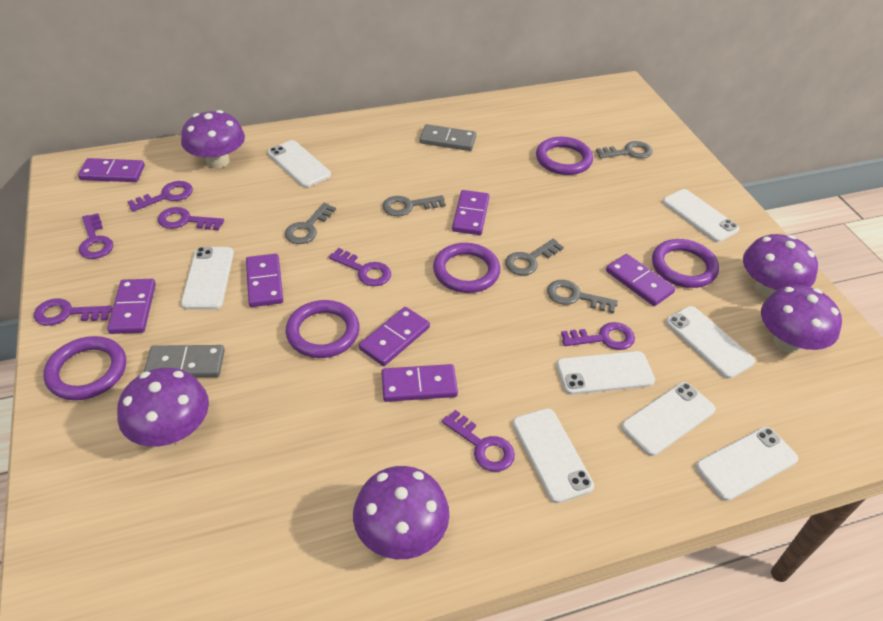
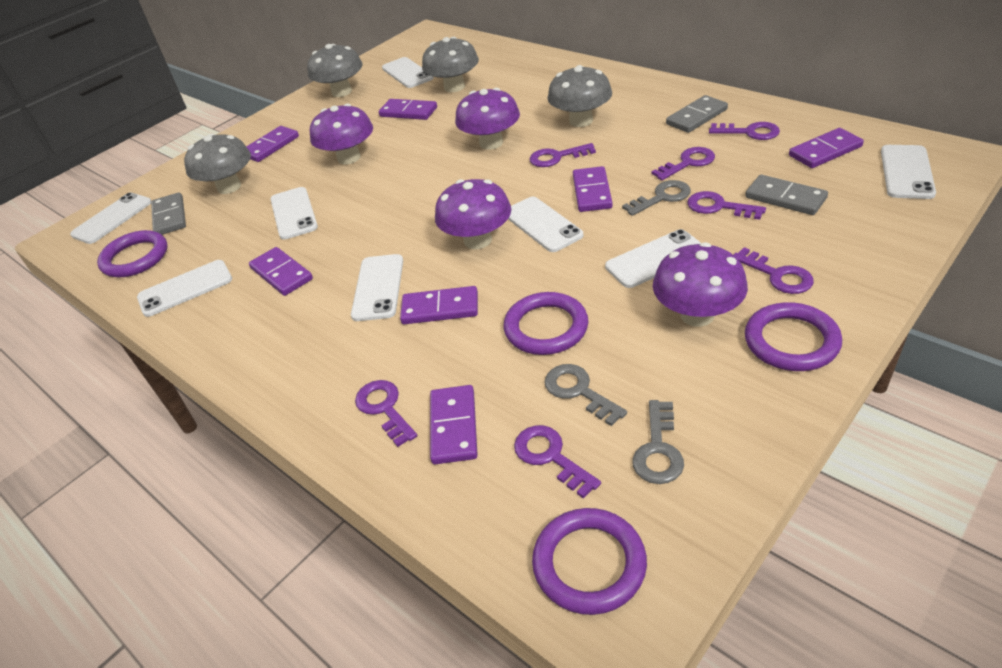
grey domino: 2 -> 3
grey key: 5 -> 3
grey mushroom: 0 -> 4
purple mushroom: 5 -> 4
purple ring: 5 -> 4

